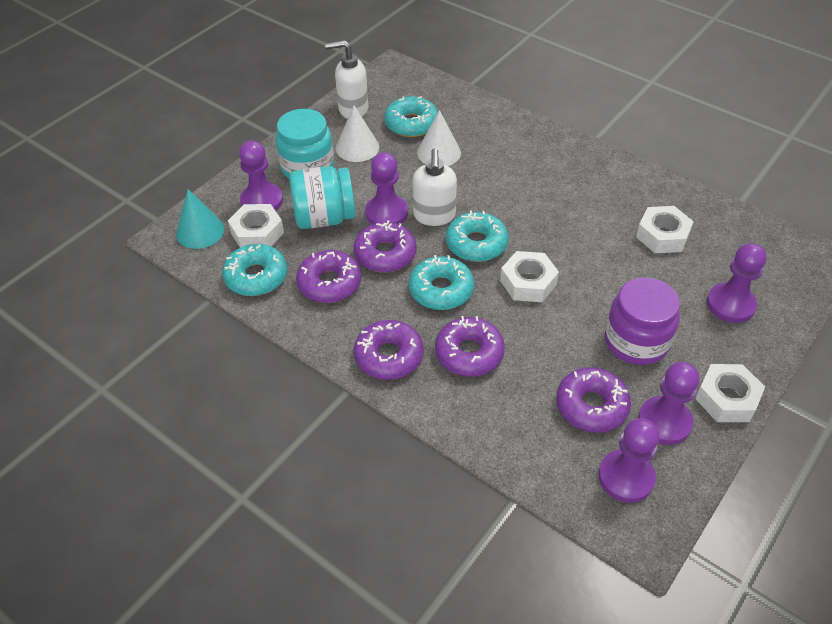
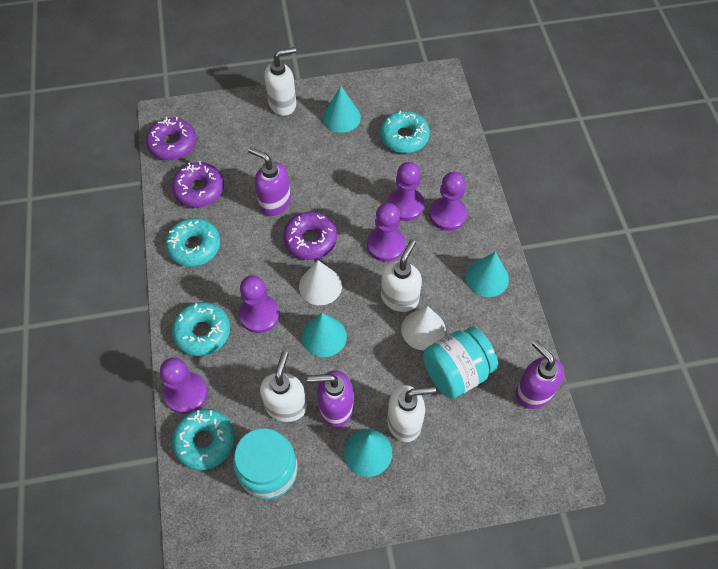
purple donut: 5 -> 3
purple jar: 1 -> 0
purple soap dispenser: 0 -> 3
turquoise cone: 1 -> 4
white nut: 4 -> 0
white soap dispenser: 2 -> 4

